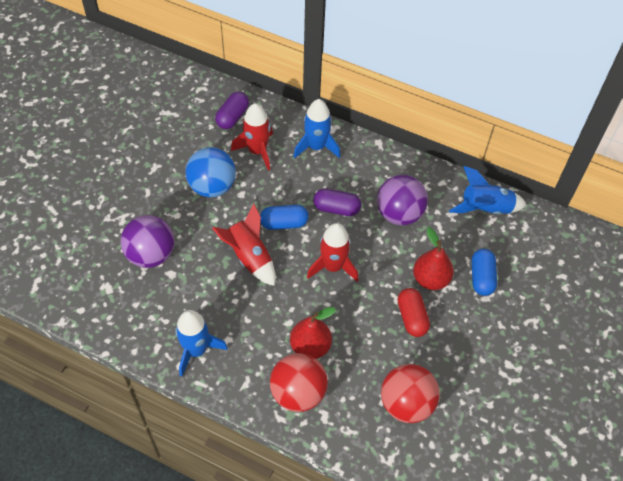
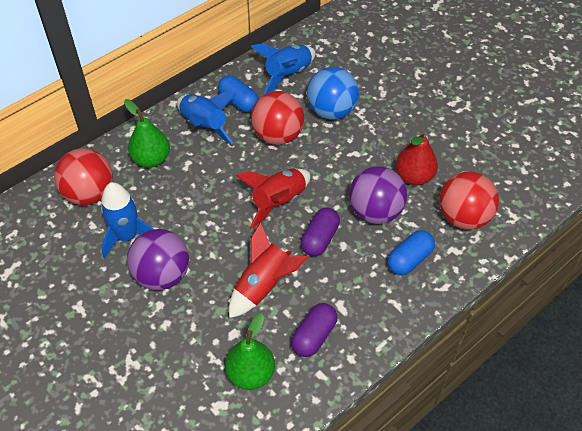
green pear: 0 -> 2
red ball: 2 -> 3
red capsule: 1 -> 0
red pear: 2 -> 1
red rocket: 3 -> 2

